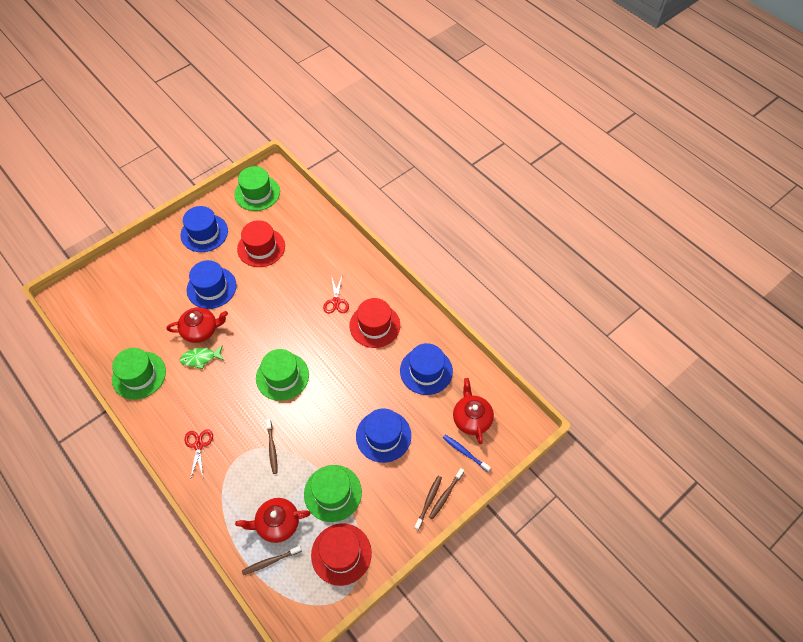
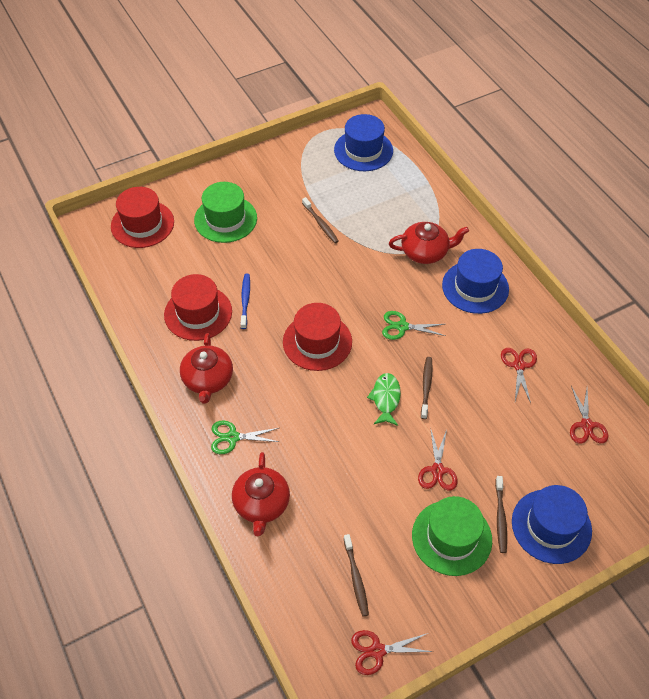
blue hat: 4 -> 3
green hat: 4 -> 2
green scissors: 0 -> 2
red scissors: 2 -> 4

